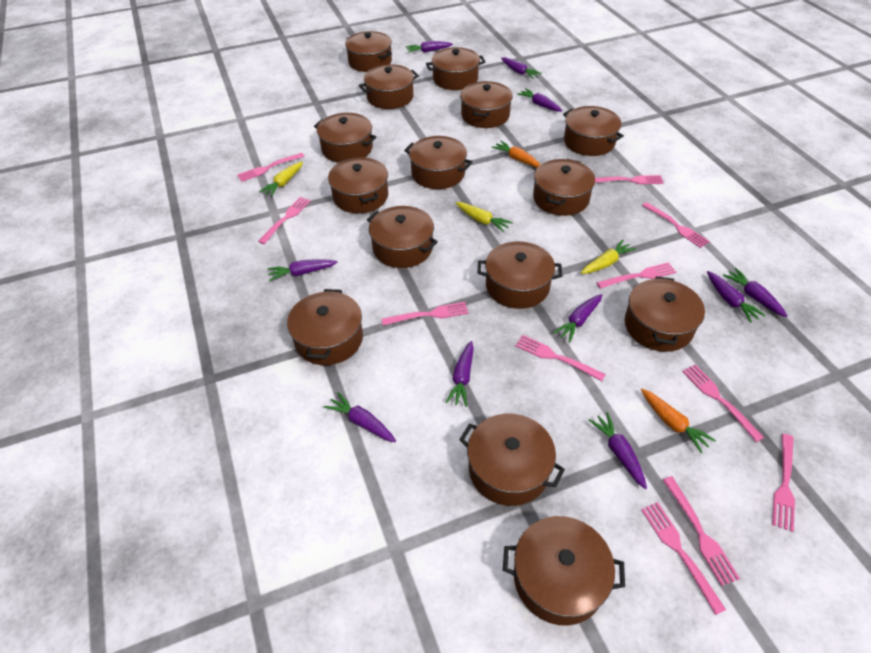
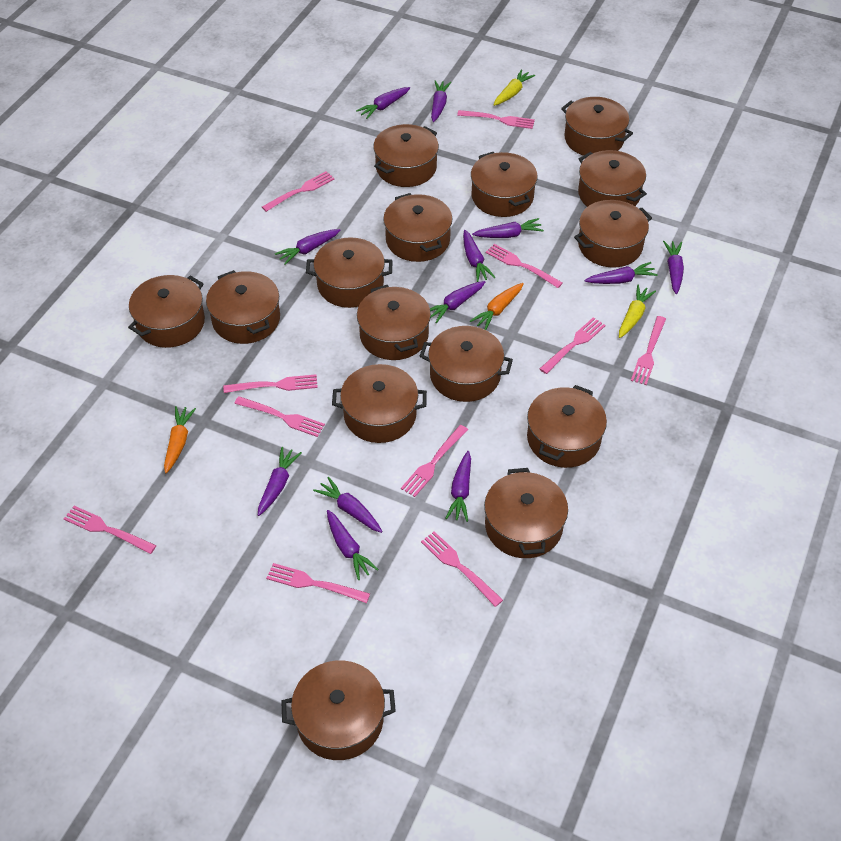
purple carrot: 10 -> 12
yellow carrot: 3 -> 2

